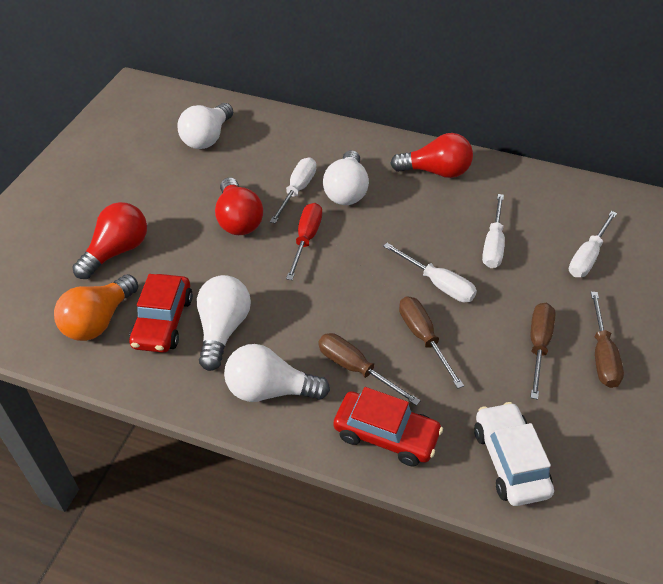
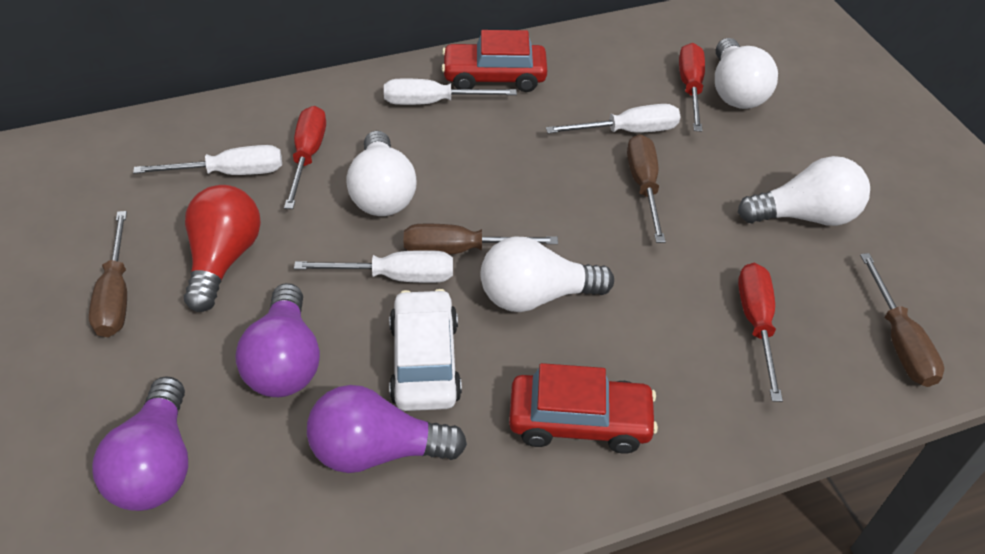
orange light bulb: 1 -> 0
purple light bulb: 0 -> 3
red light bulb: 3 -> 1
red screwdriver: 1 -> 3

